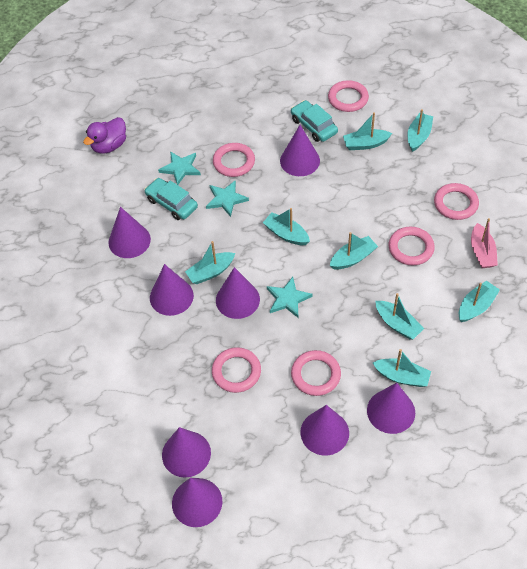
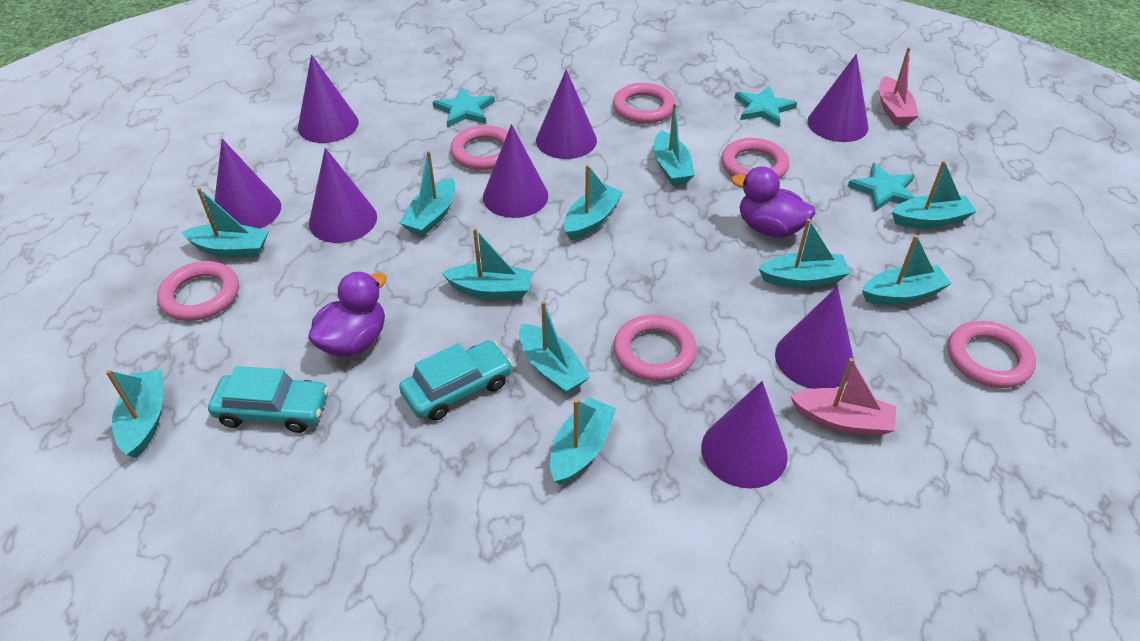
pink boat: 1 -> 2
purple duck: 1 -> 2
turquoise boat: 8 -> 11

